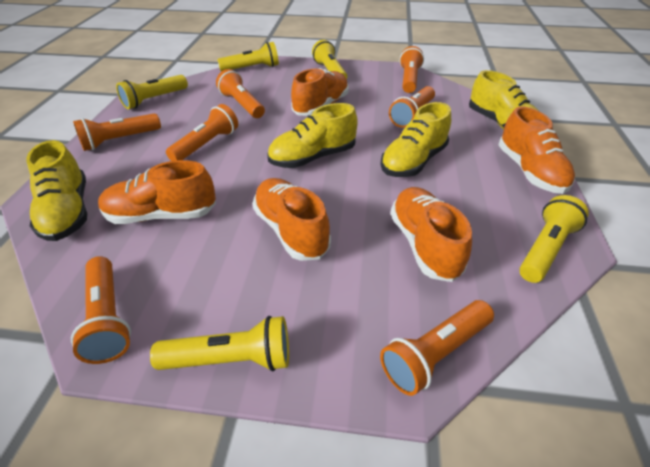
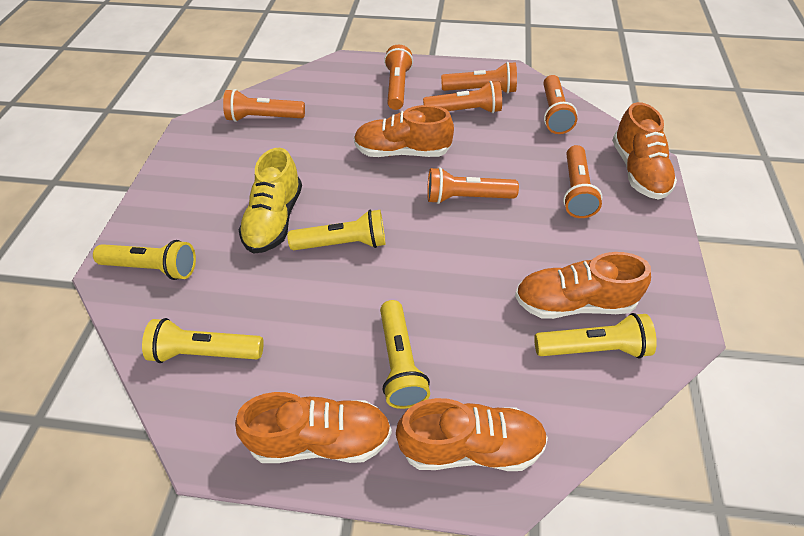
yellow shoe: 4 -> 1

